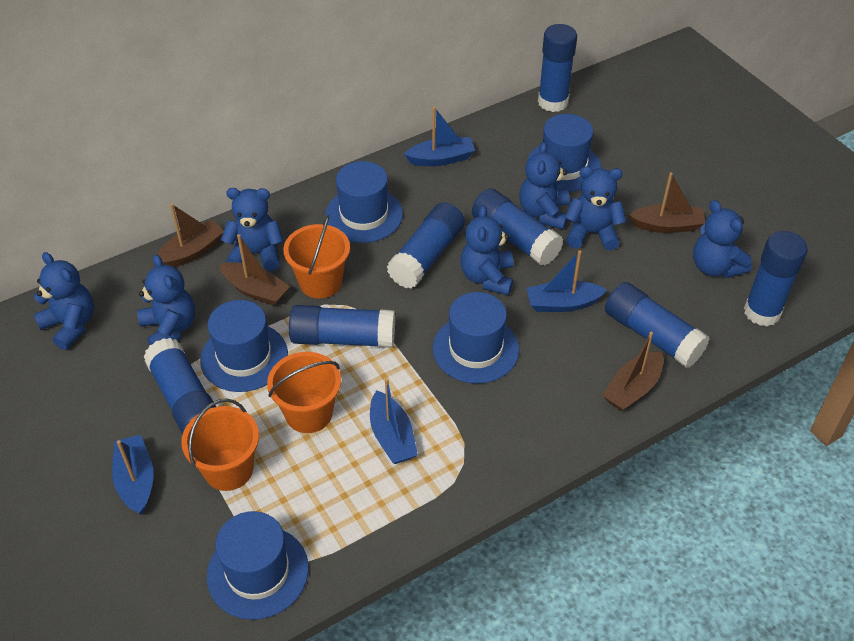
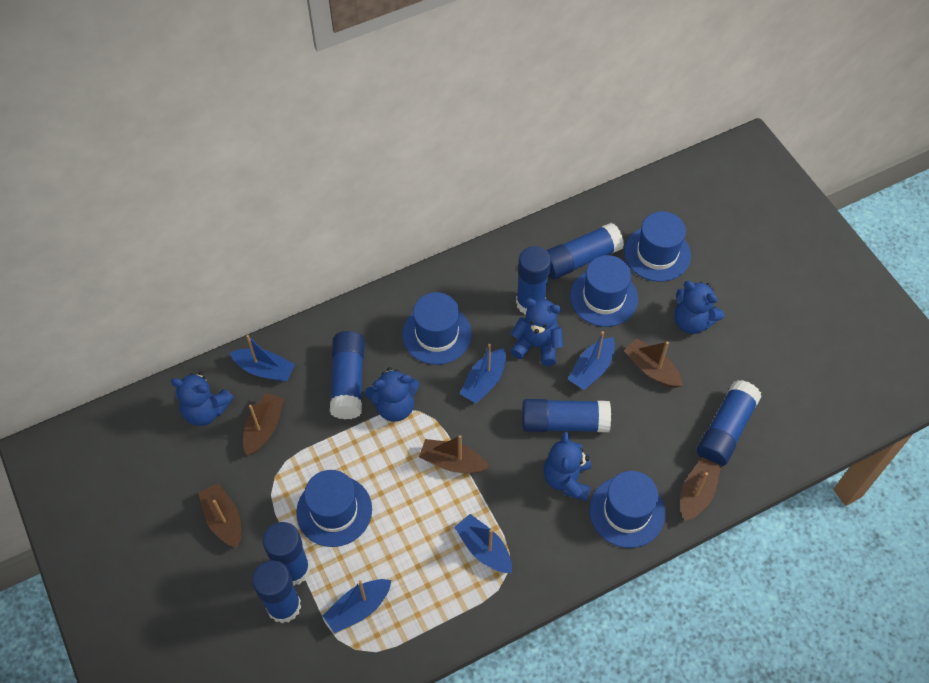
blue boat: 4 -> 5
blue teddy bear: 7 -> 5
brown boat: 4 -> 5
orange bucket: 3 -> 0

